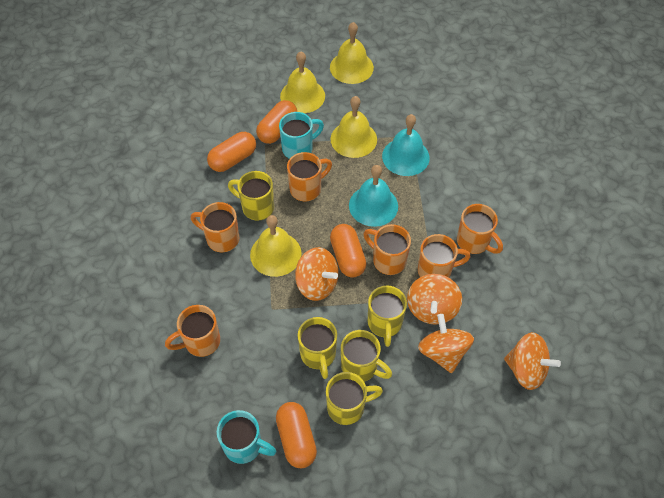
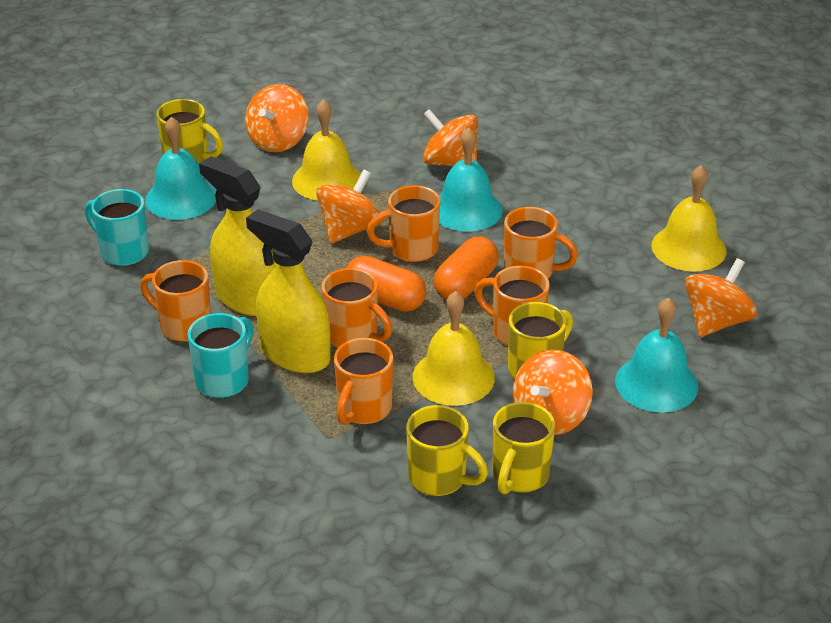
orange capsule: 4 -> 2
orange spinning top: 4 -> 5
turquoise bell: 2 -> 3
yellow bell: 4 -> 3
yellow mug: 5 -> 4
yellow spray bottle: 0 -> 2

